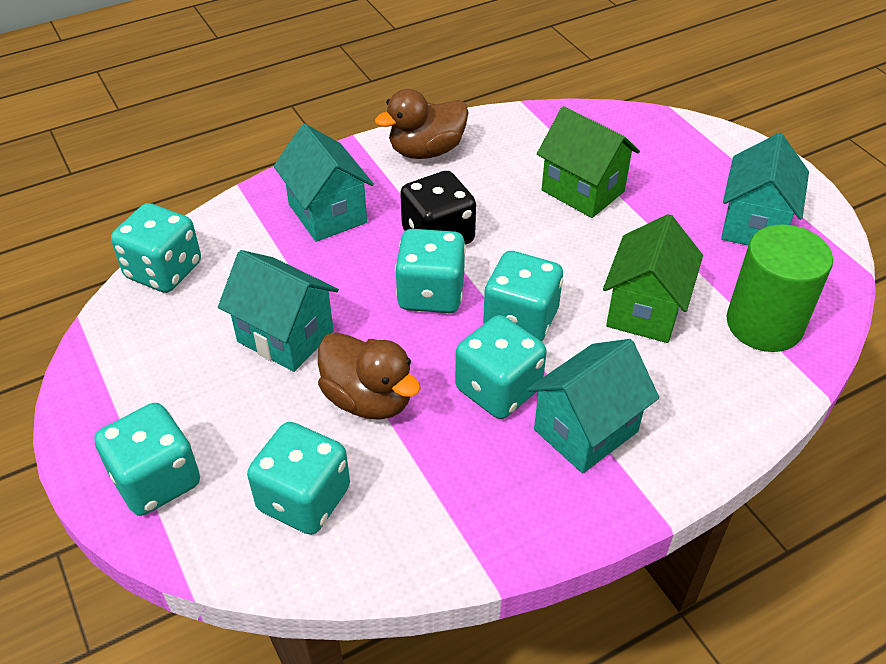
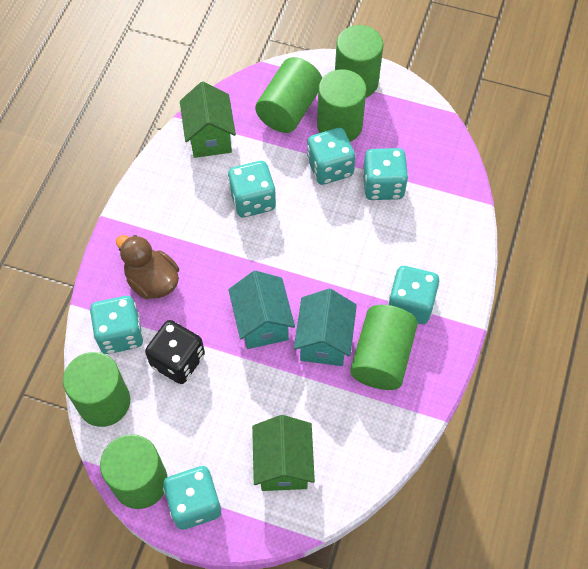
brown duck: 2 -> 1
green cylinder: 1 -> 6
turquoise house: 4 -> 2

